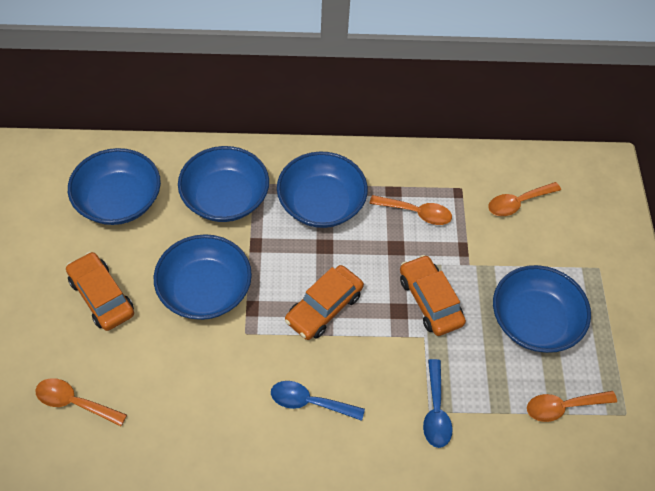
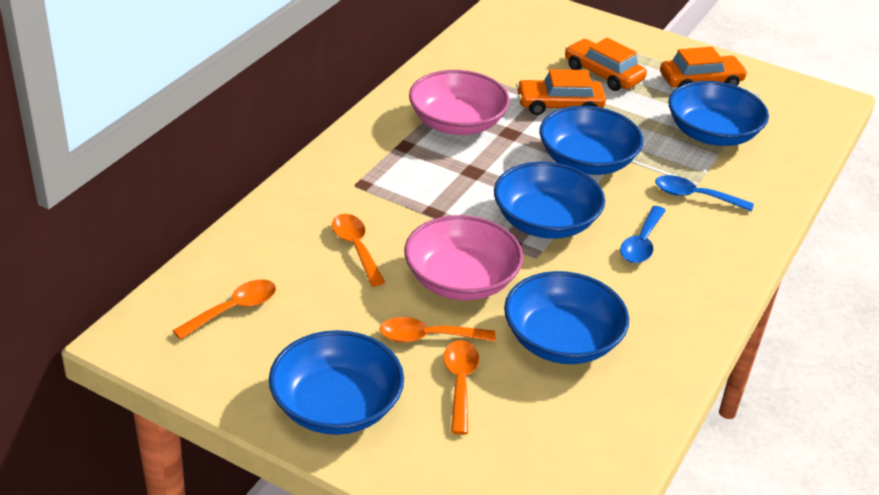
pink bowl: 0 -> 2

